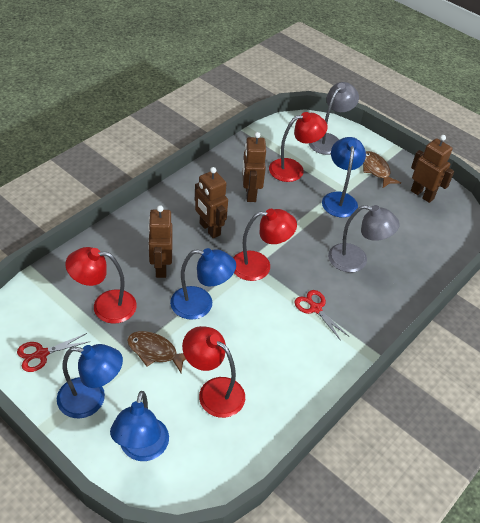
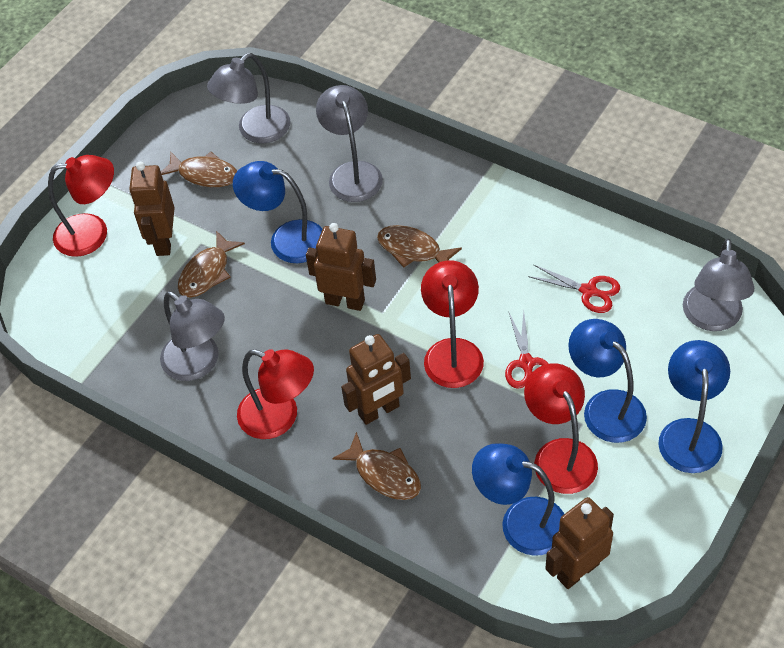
brown fish: 2 -> 4
grey lamp: 2 -> 4

